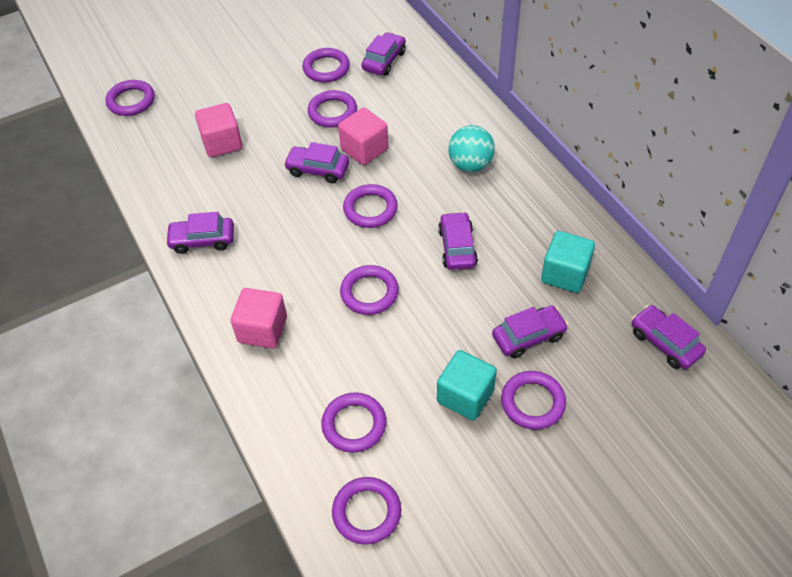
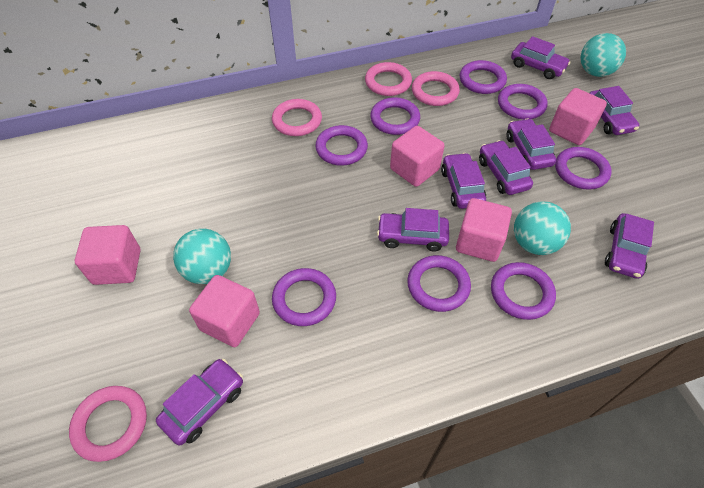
pink cube: 3 -> 5
pink ring: 0 -> 4
purple car: 6 -> 8
turquoise ball: 1 -> 3
turquoise cube: 2 -> 0

